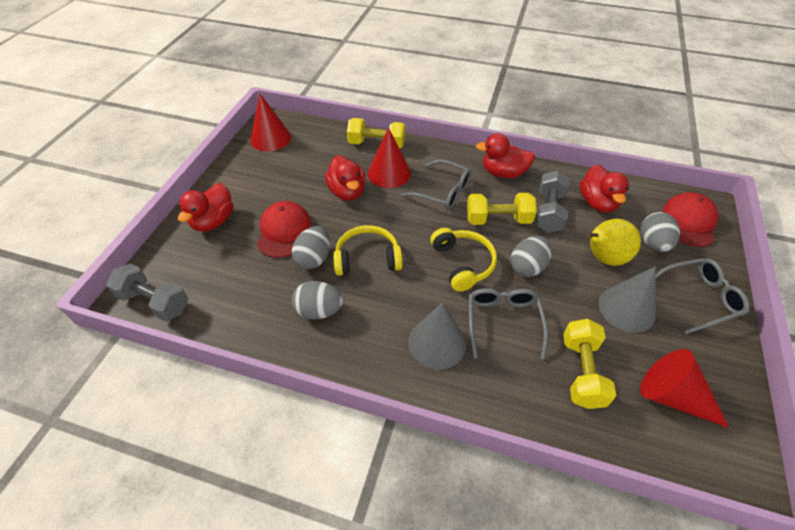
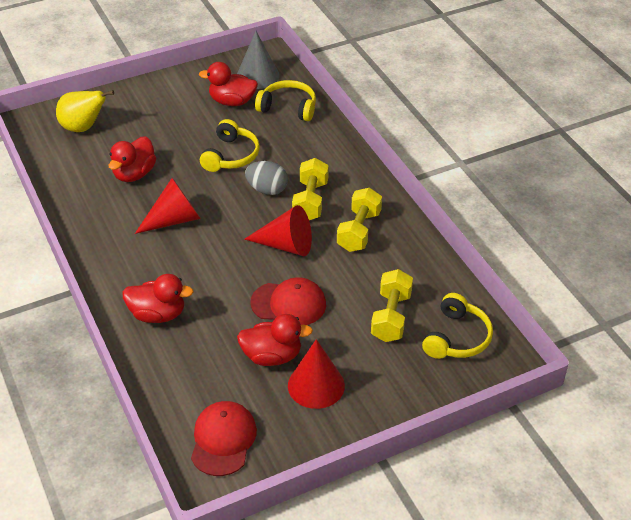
grey cone: 2 -> 1
grey dumbbell: 2 -> 0
grey egg: 4 -> 1
grey glasses: 3 -> 0
yellow headphones: 2 -> 3

